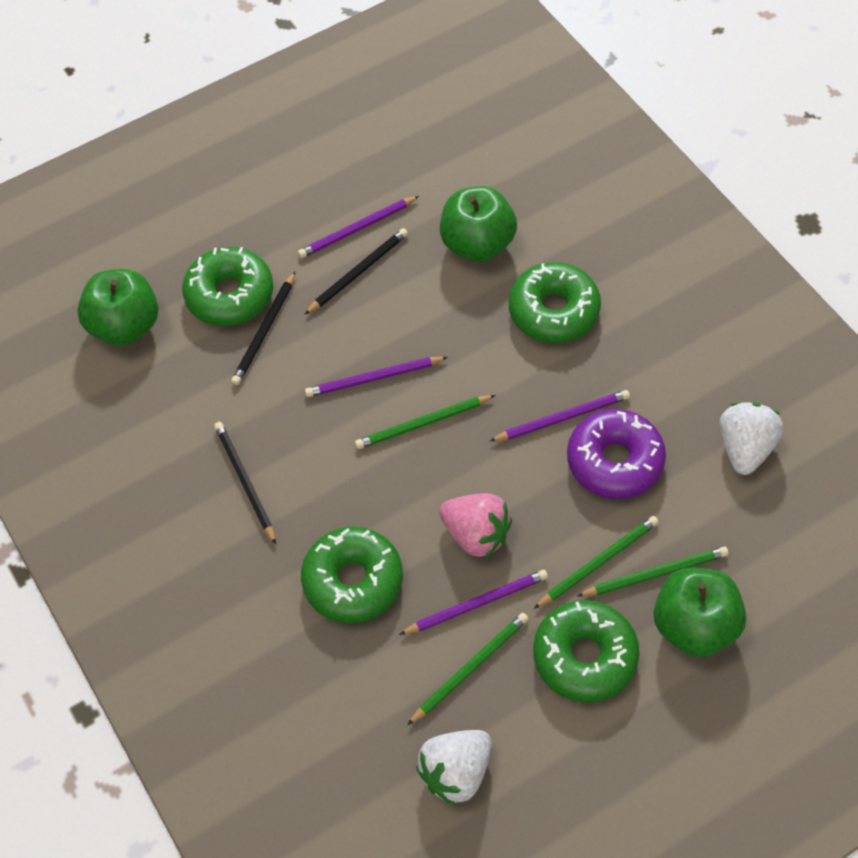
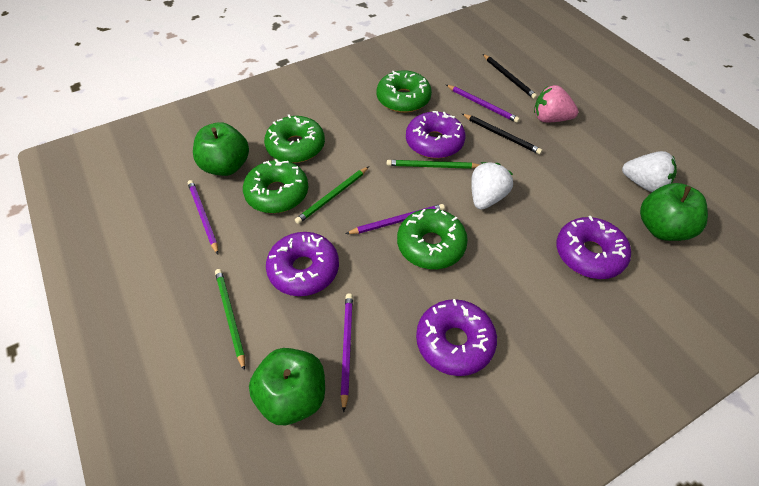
black pencil: 3 -> 2
green pencil: 4 -> 3
purple donut: 1 -> 4

